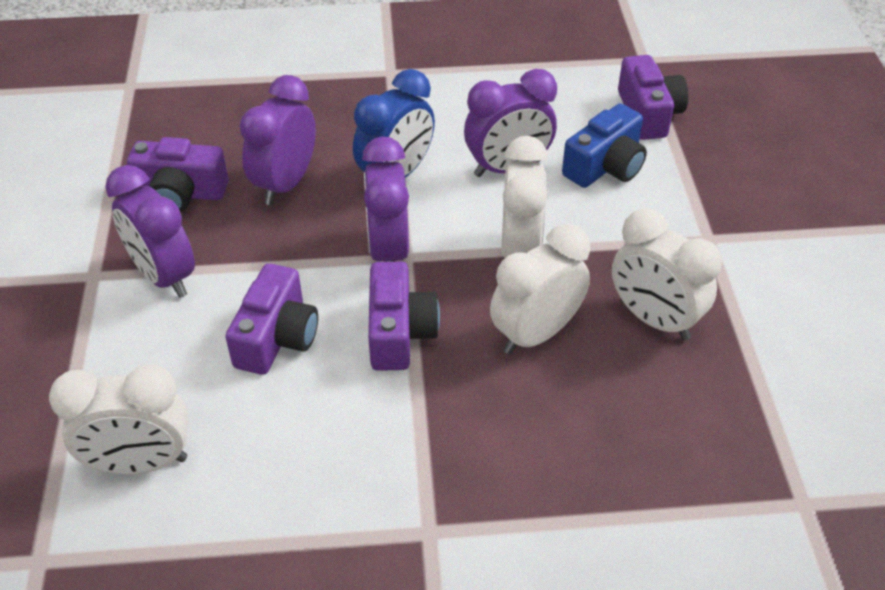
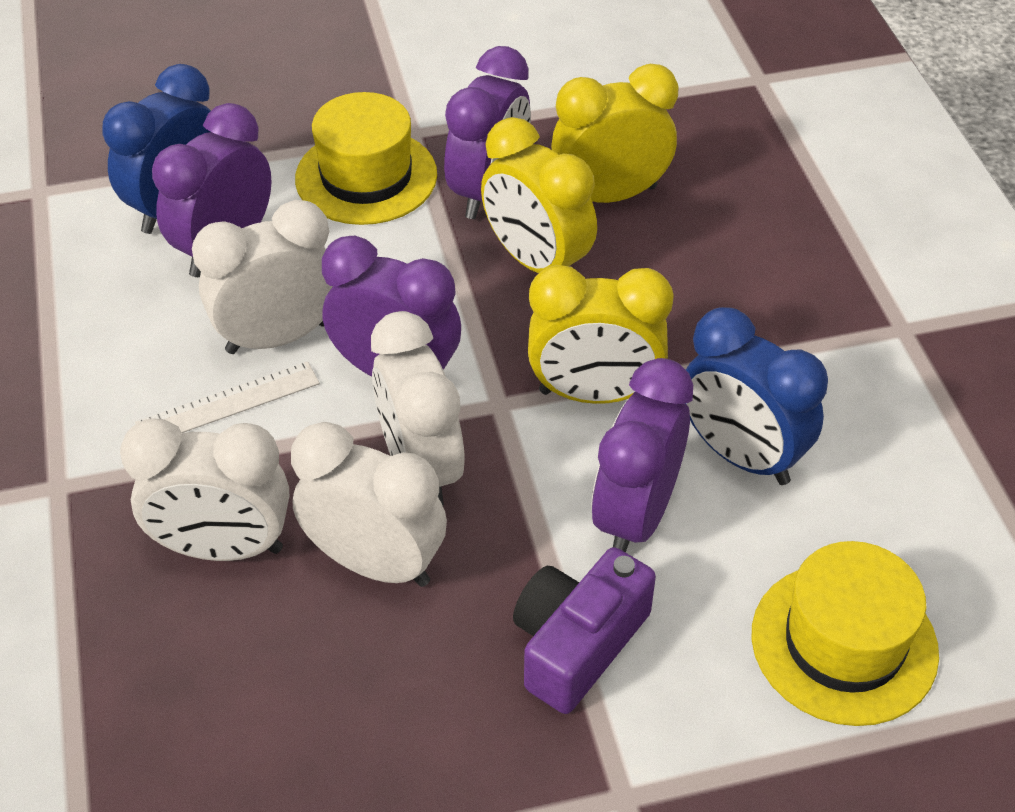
blue camera: 1 -> 0
blue clock: 1 -> 2
purple camera: 4 -> 1
white ruler: 0 -> 1
yellow clock: 0 -> 3
yellow hat: 0 -> 2

